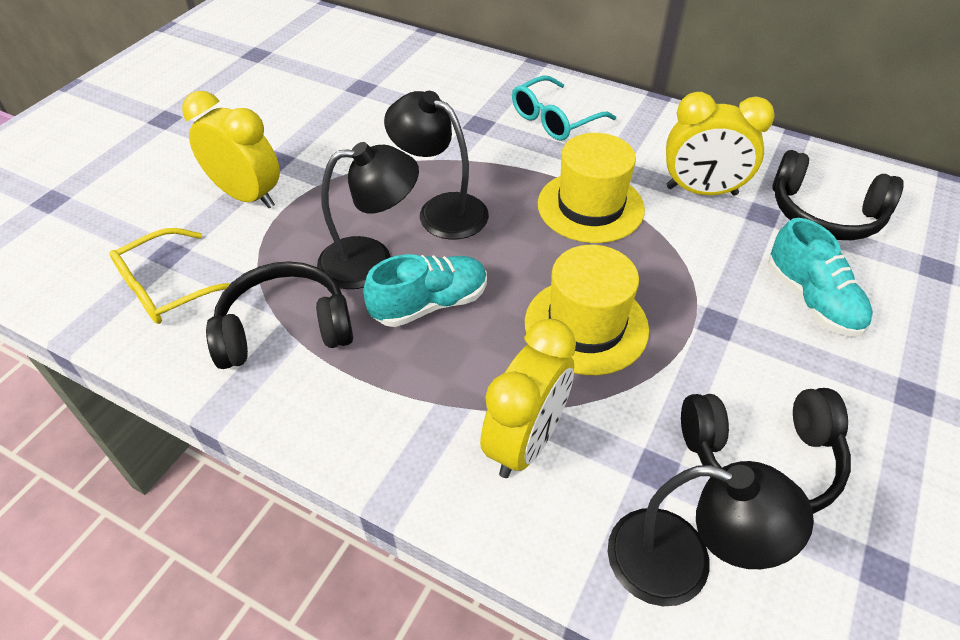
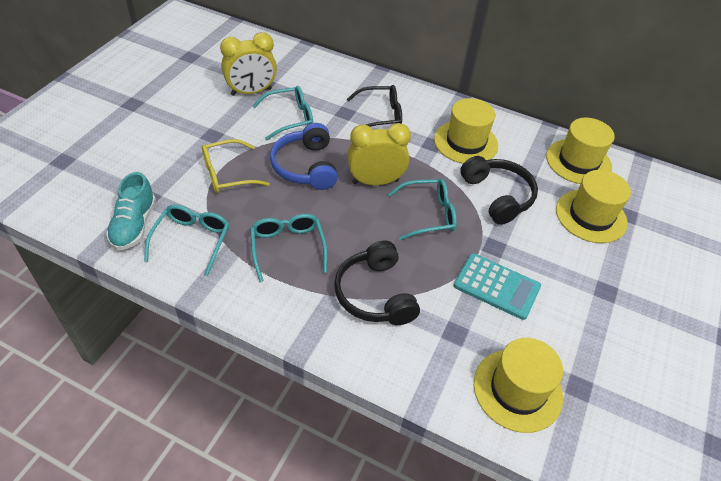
black glasses: 0 -> 1
black headphones: 3 -> 2
black lamp: 3 -> 0
blue headphones: 0 -> 1
turquoise calculator: 0 -> 1
turquoise glasses: 1 -> 4
turquoise shoe: 2 -> 1
yellow clock: 3 -> 2
yellow hat: 2 -> 4

